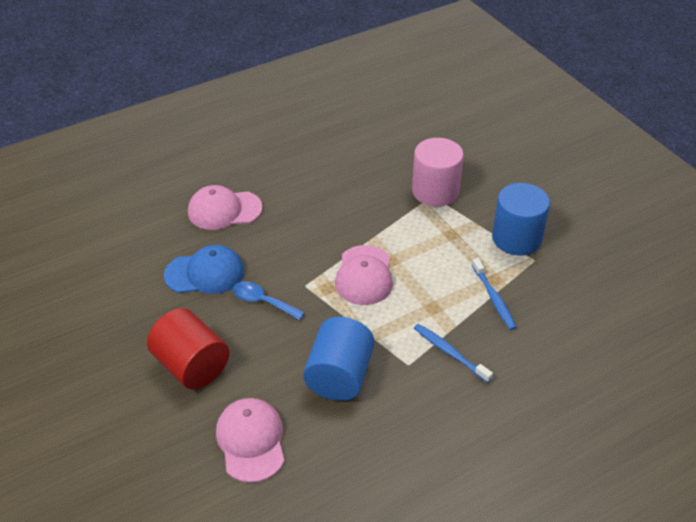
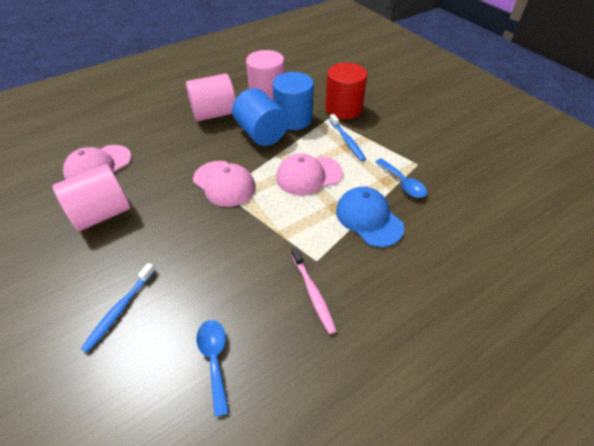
blue spoon: 1 -> 2
pink cylinder: 1 -> 3
pink toothbrush: 0 -> 1

